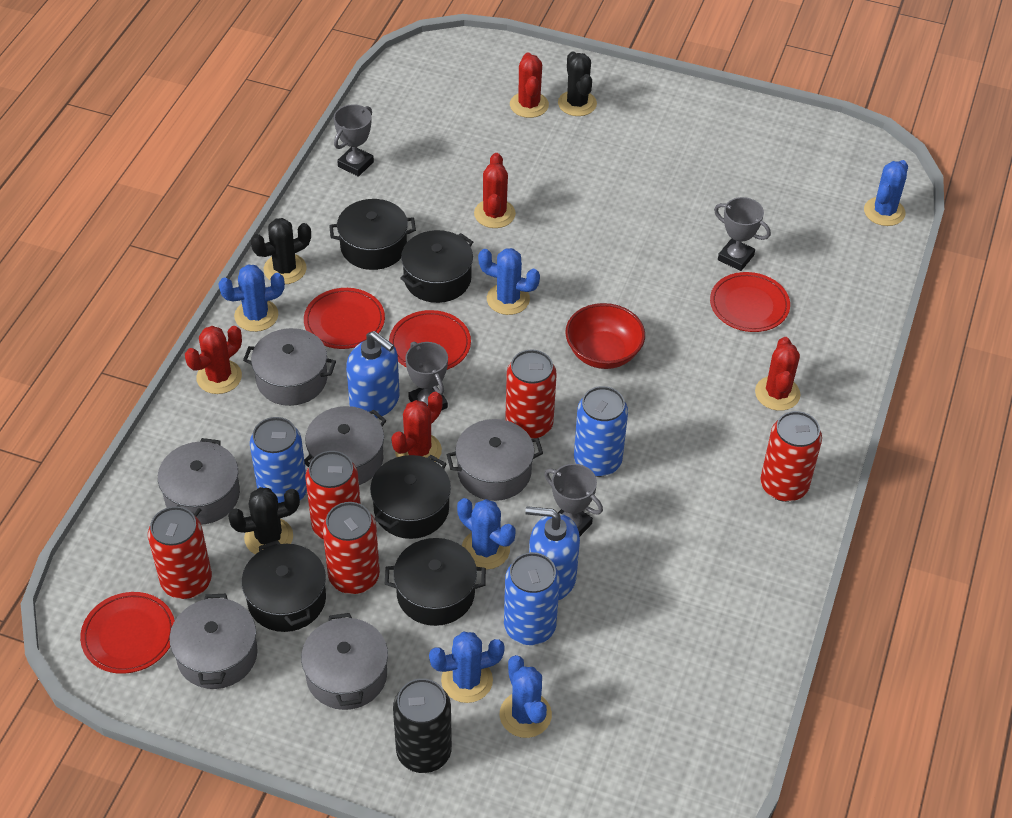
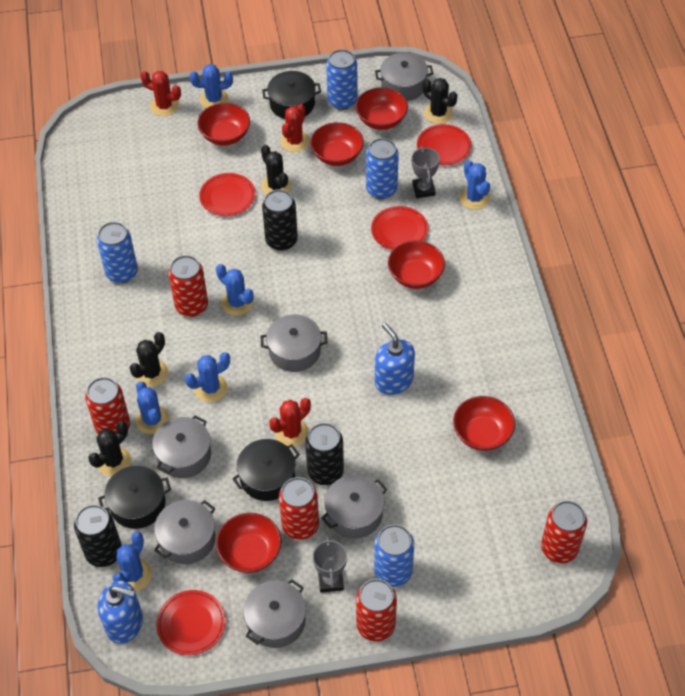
black cactus: 3 -> 4
black can: 1 -> 3
black pot: 5 -> 3
blue can: 3 -> 4
grey trophy: 4 -> 2
red bowl: 1 -> 6
red cactus: 5 -> 3

